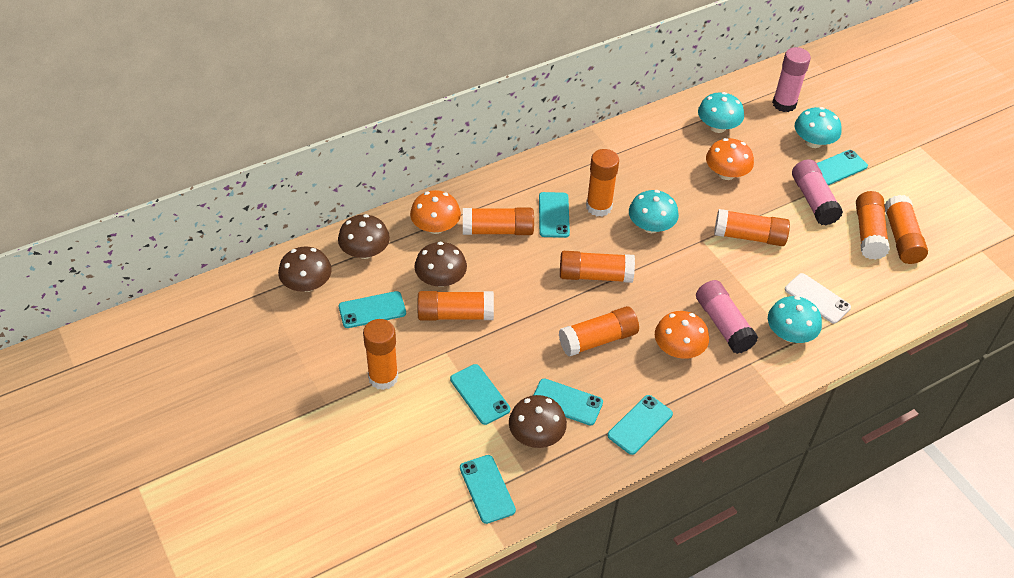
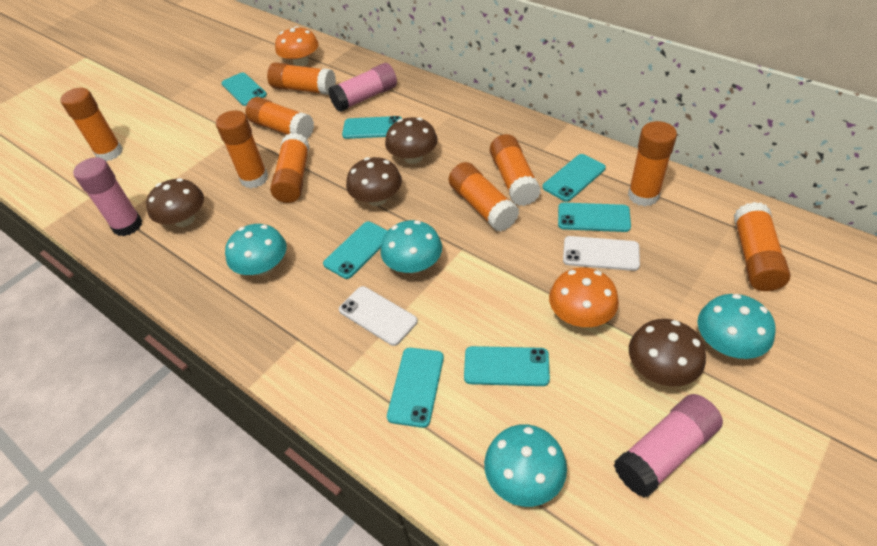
orange mushroom: 3 -> 2
white phone: 1 -> 2

